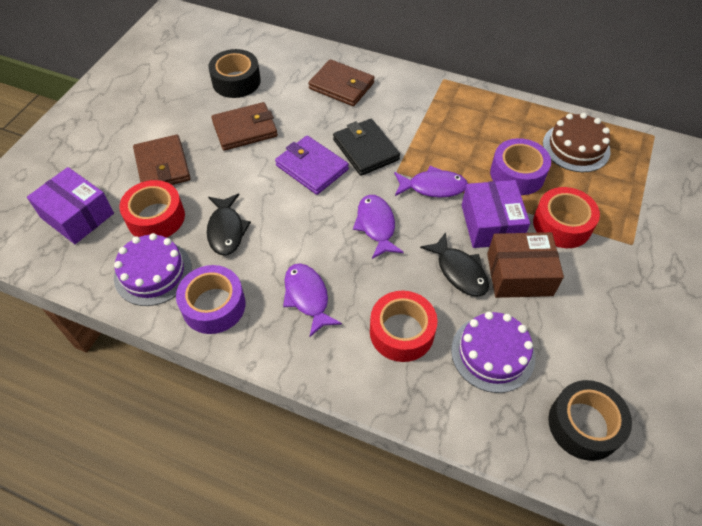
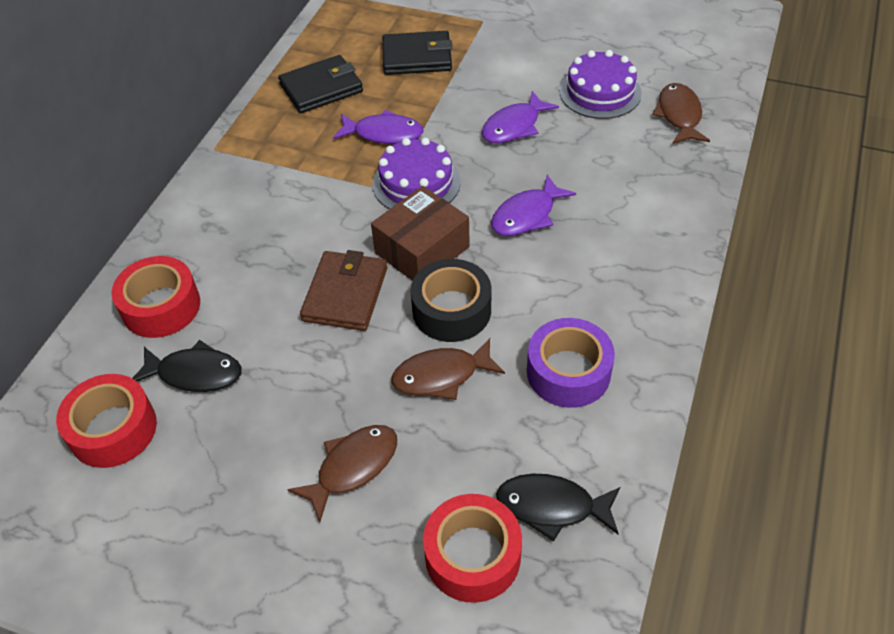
black tape: 2 -> 1
black wallet: 1 -> 2
brown cake: 1 -> 0
brown fish: 0 -> 3
brown wallet: 3 -> 1
purple box: 2 -> 0
purple tape: 2 -> 1
purple wallet: 1 -> 0

